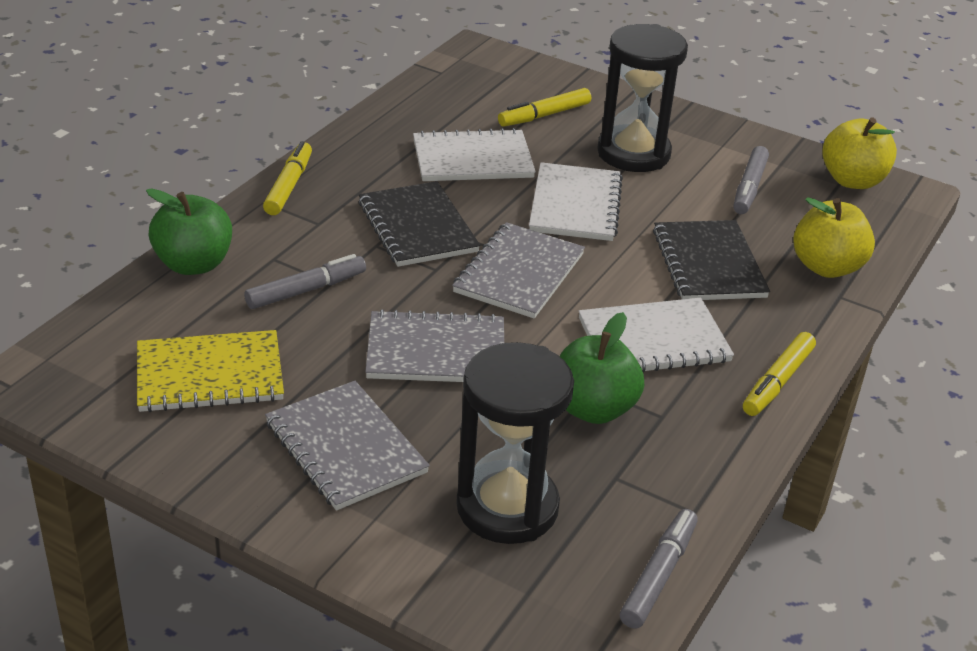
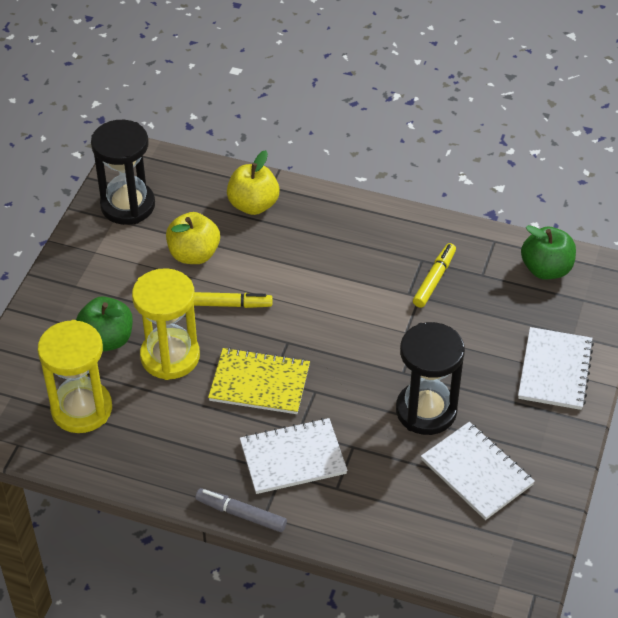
black notebook: 2 -> 0
grey marker: 3 -> 1
grey notebook: 3 -> 0
yellow hourglass: 0 -> 2
yellow marker: 3 -> 2

